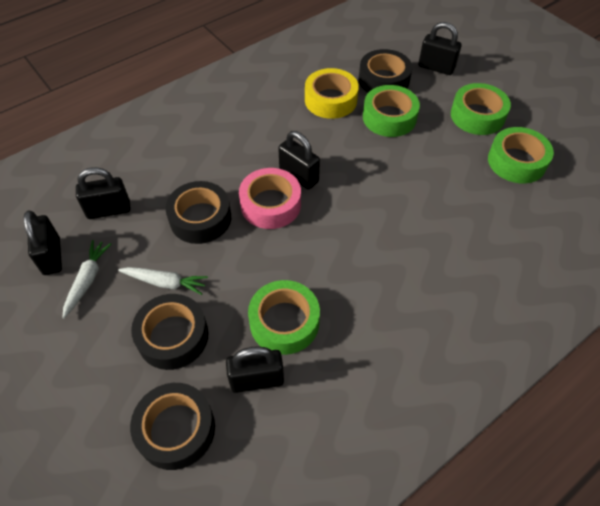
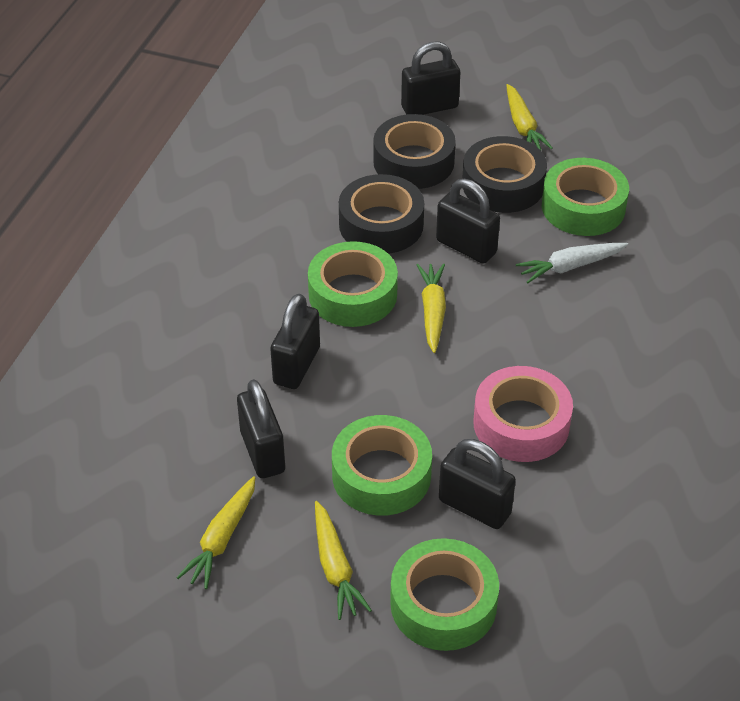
black tape: 4 -> 3
white carrot: 2 -> 1
yellow carrot: 0 -> 4
yellow tape: 1 -> 0

